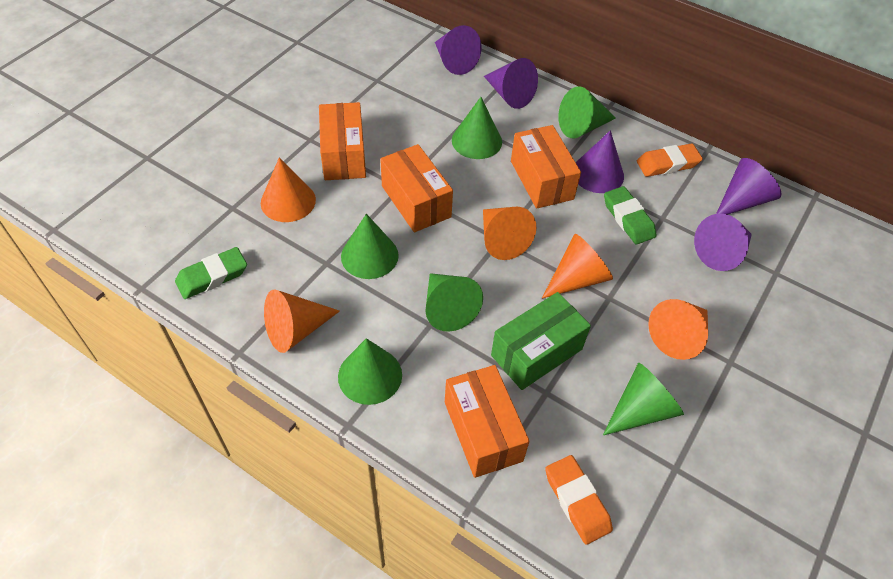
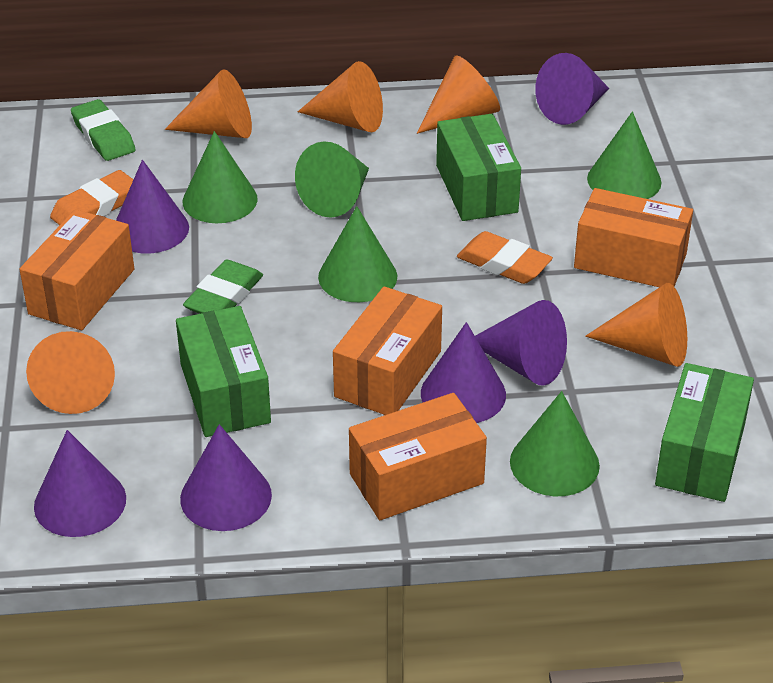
green box: 1 -> 3
green cone: 6 -> 5
purple cone: 5 -> 6

